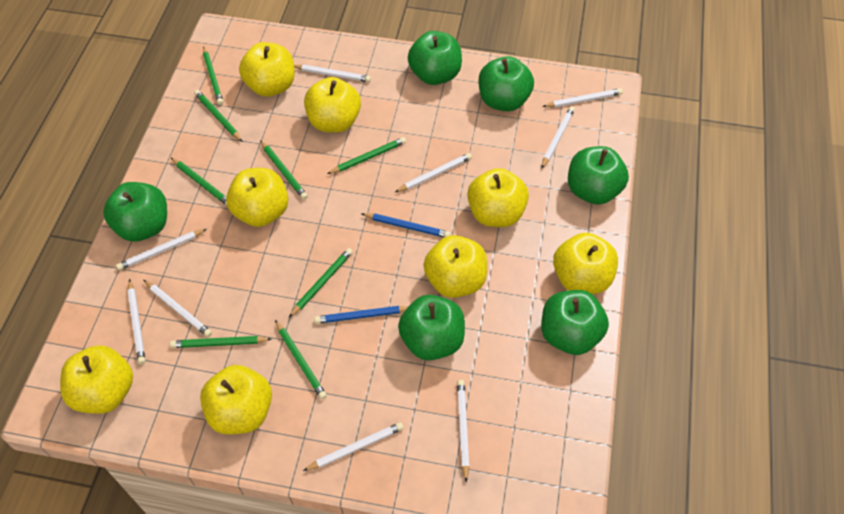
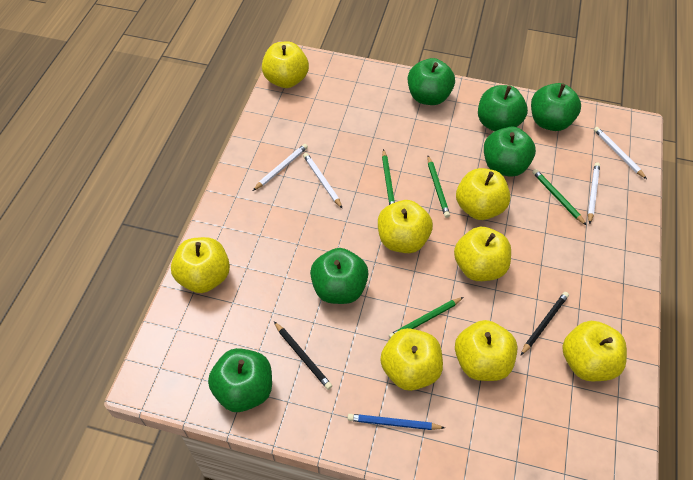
black pencil: 0 -> 2
blue pencil: 2 -> 1
green pencil: 8 -> 4
white pencil: 9 -> 4

